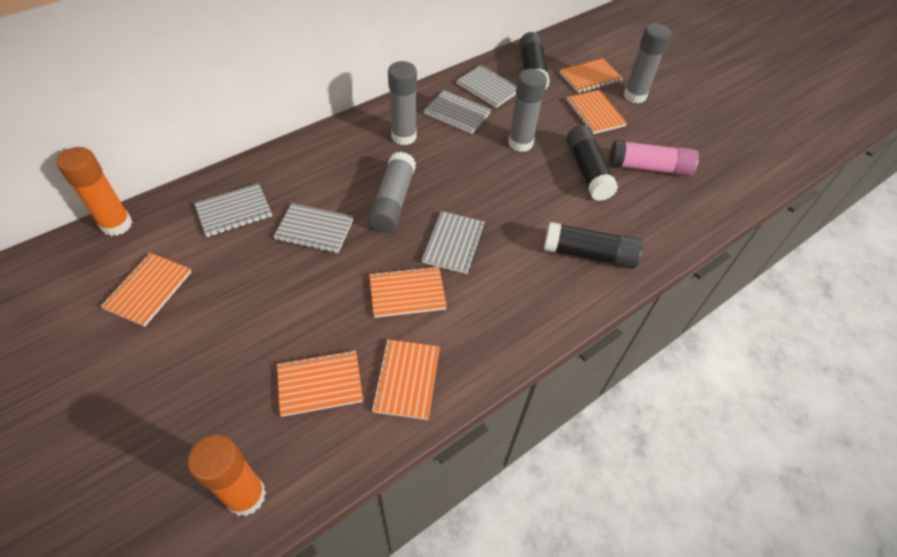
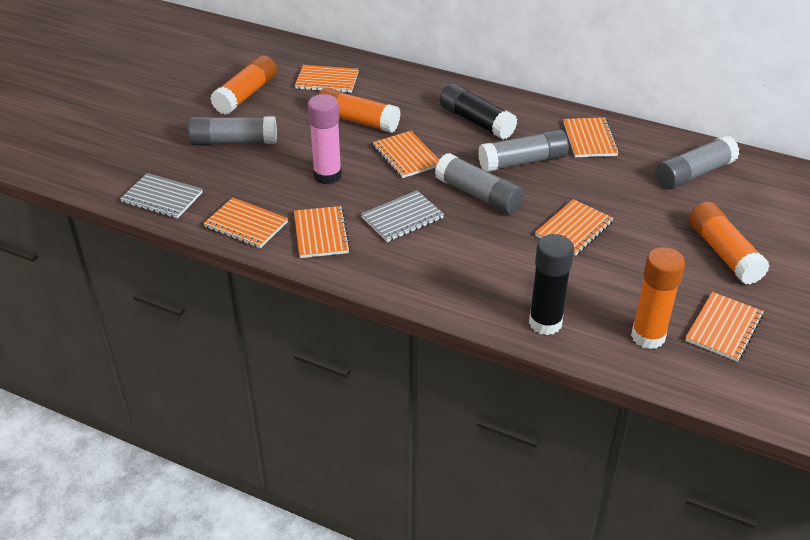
black glue stick: 3 -> 2
grey notebook: 5 -> 2
orange glue stick: 2 -> 4
orange notebook: 6 -> 7

